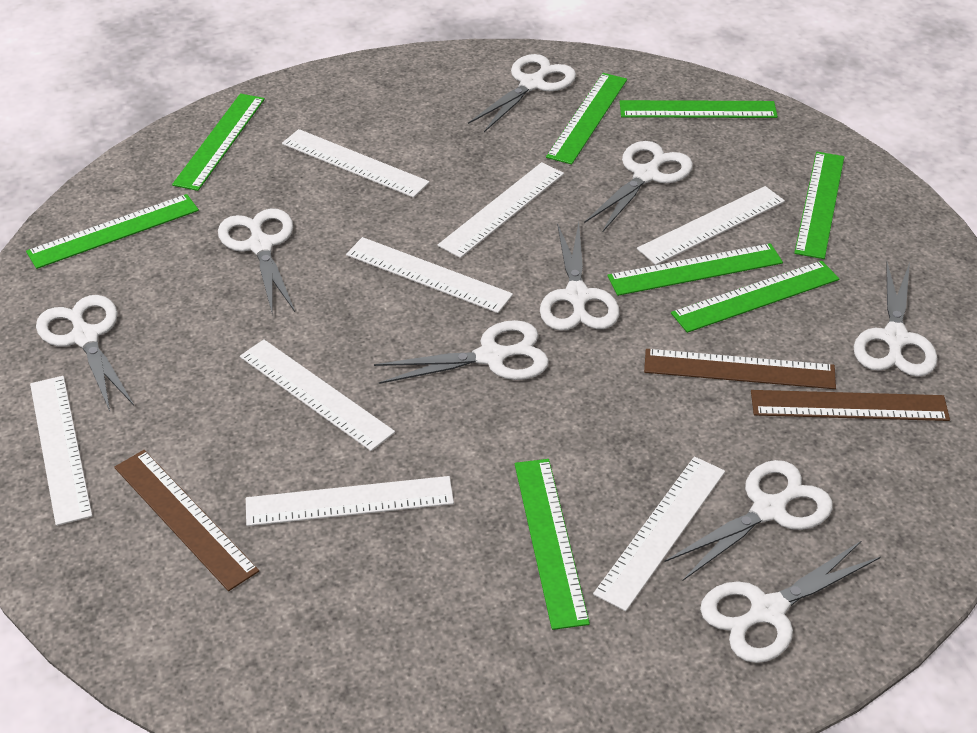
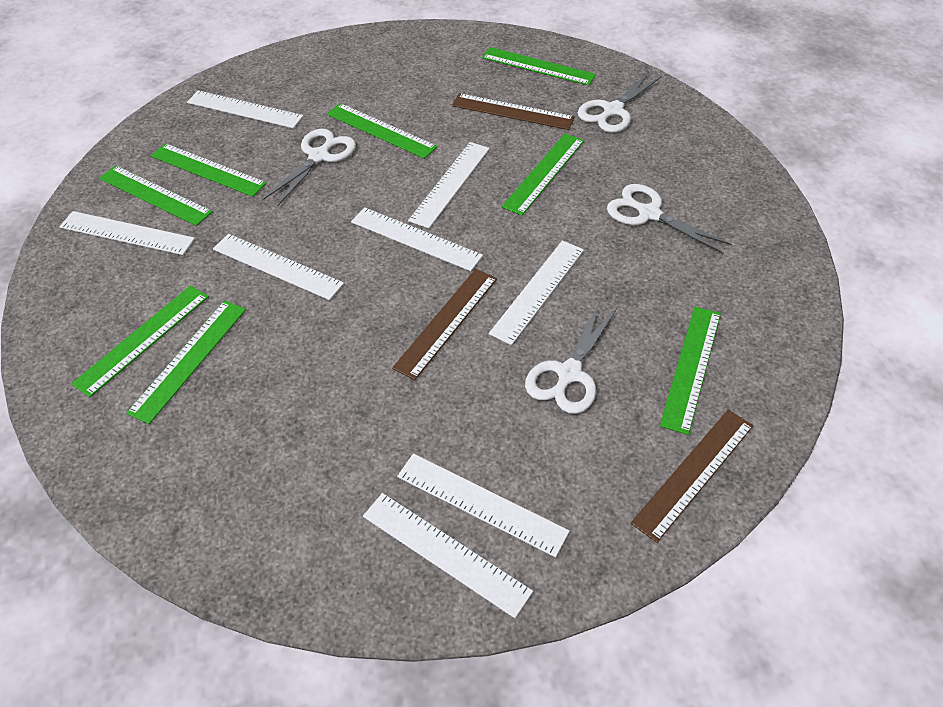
white scissors: 9 -> 4

